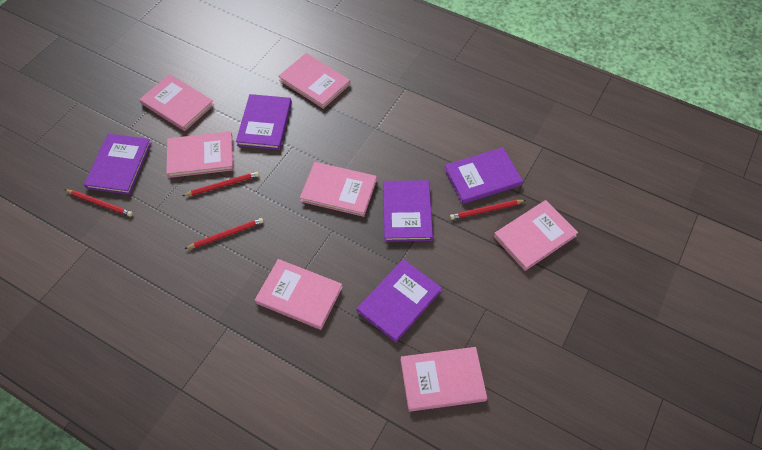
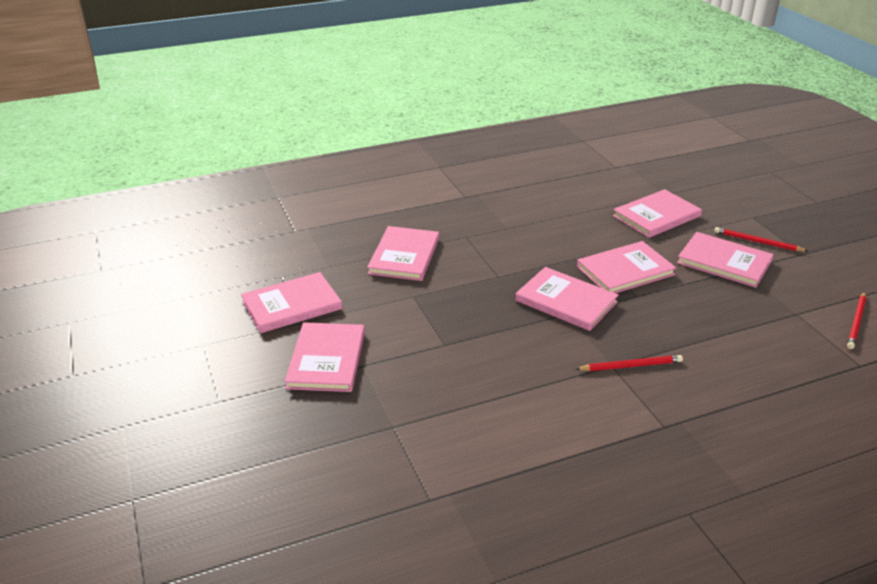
purple book: 5 -> 0
red pencil: 4 -> 3

